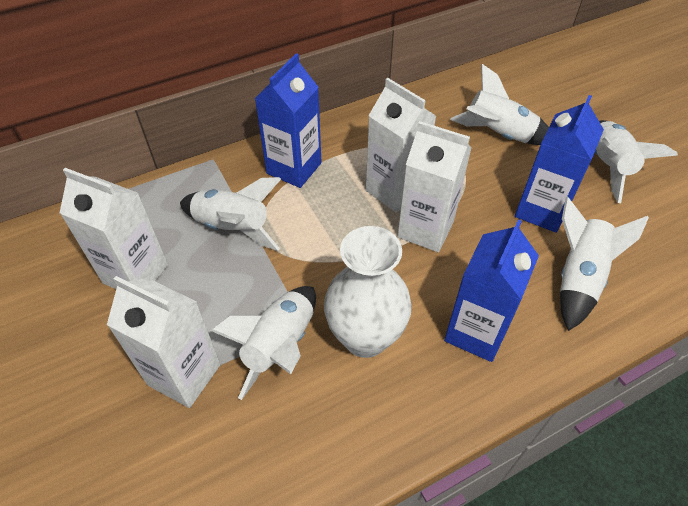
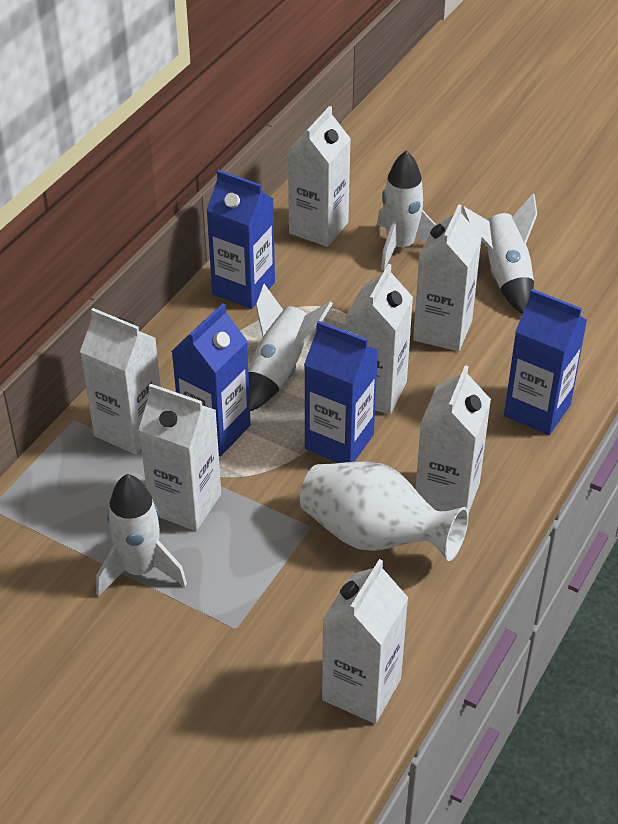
blue carton: 3 -> 4
white carton: 4 -> 7
white rocket: 5 -> 4

